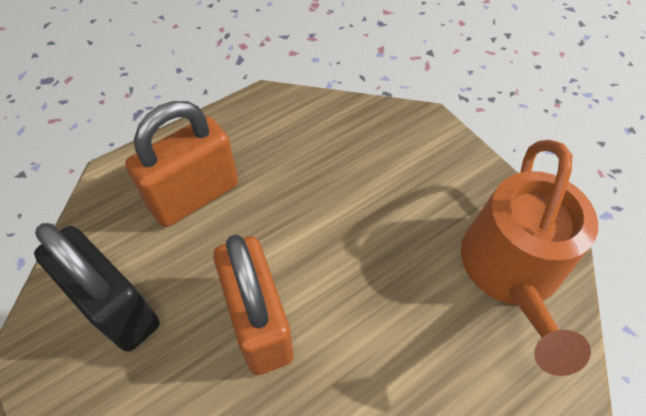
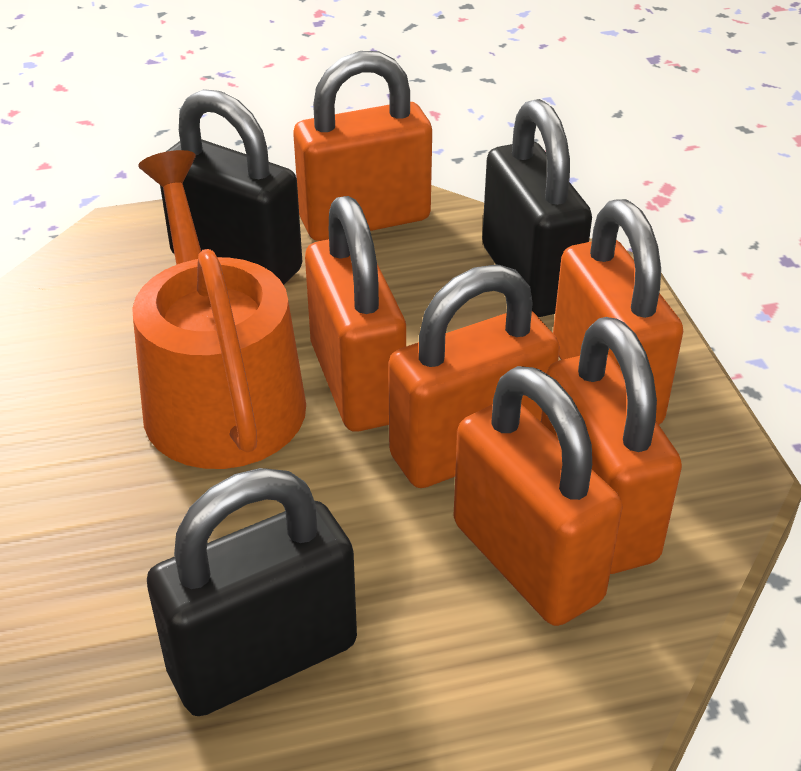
black padlock: 1 -> 3
orange padlock: 2 -> 6

